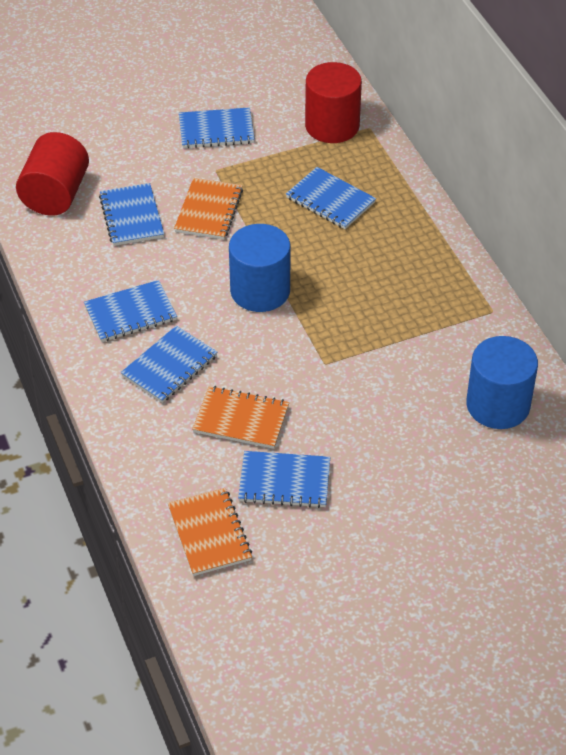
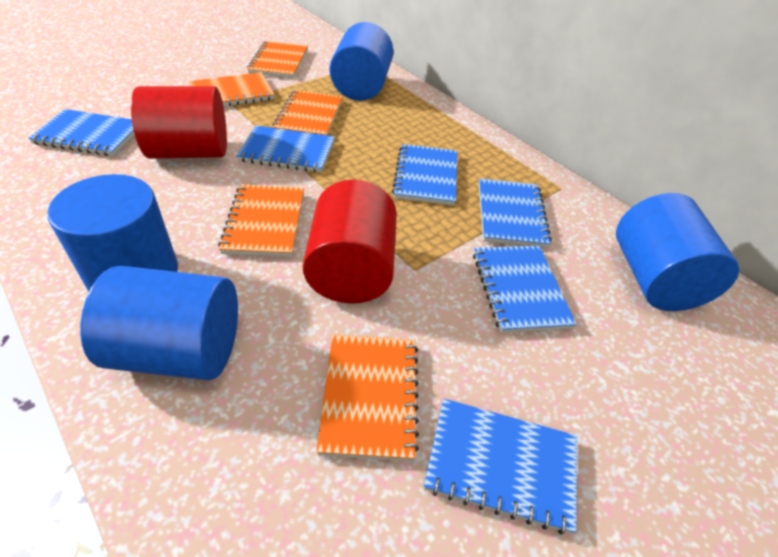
blue cylinder: 2 -> 4
orange notebook: 3 -> 5

